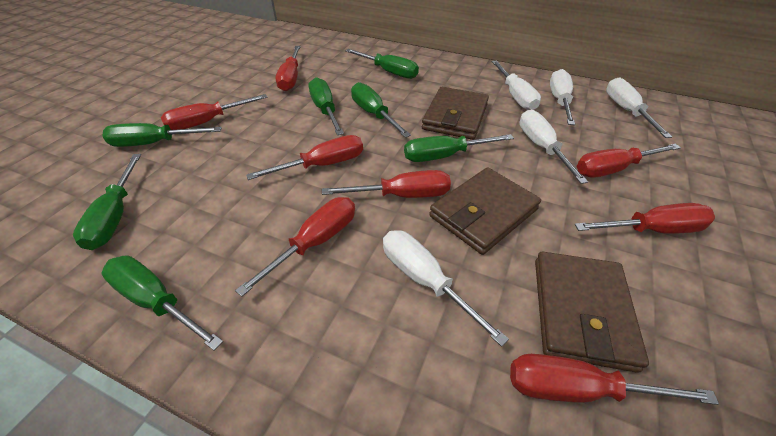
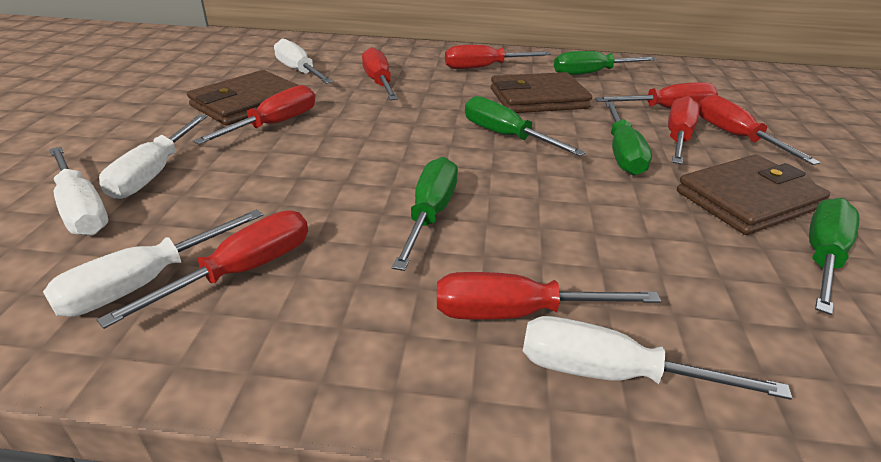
green screwdriver: 7 -> 5

